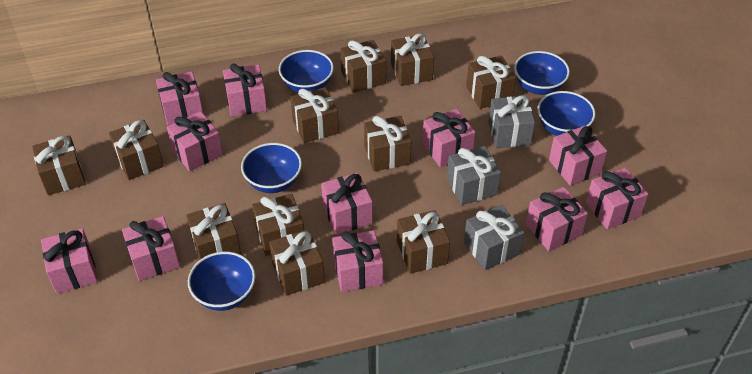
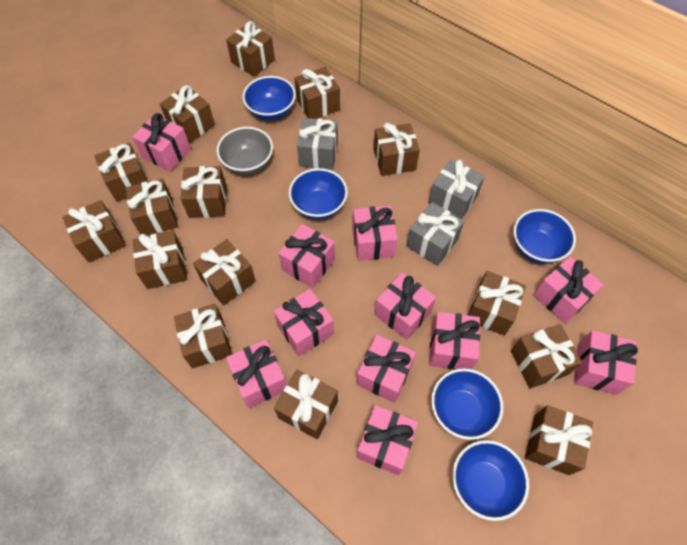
brown gift: 11 -> 15
grey bowl: 0 -> 1

